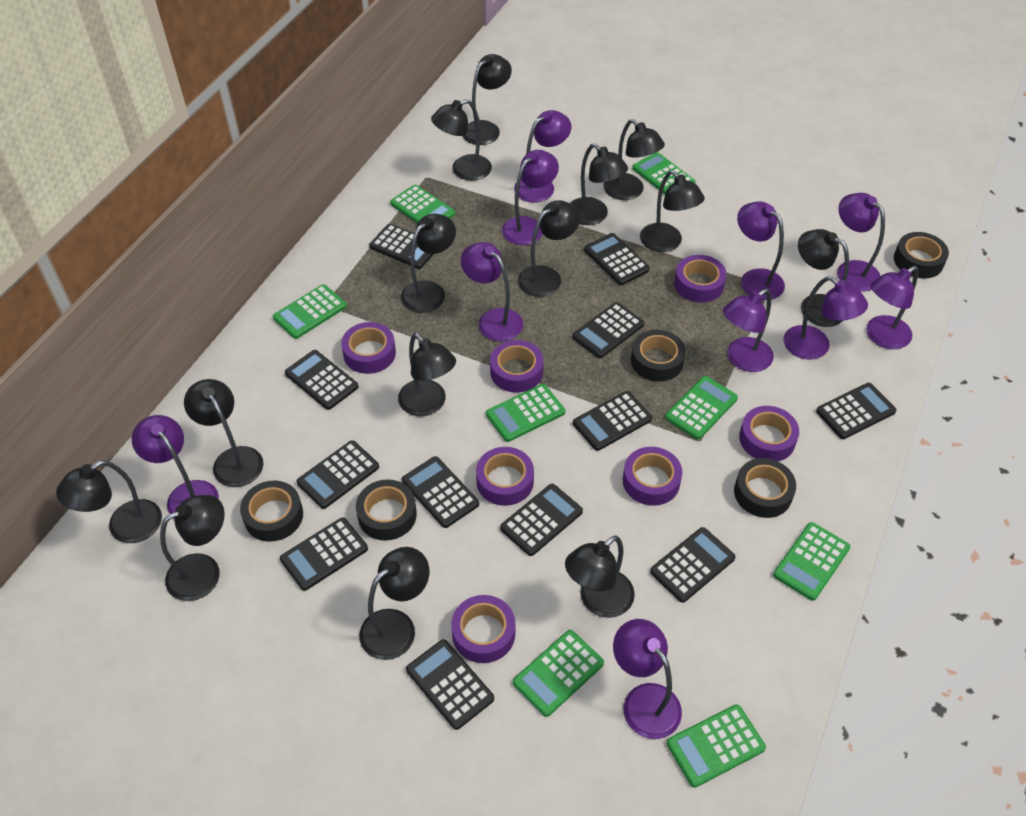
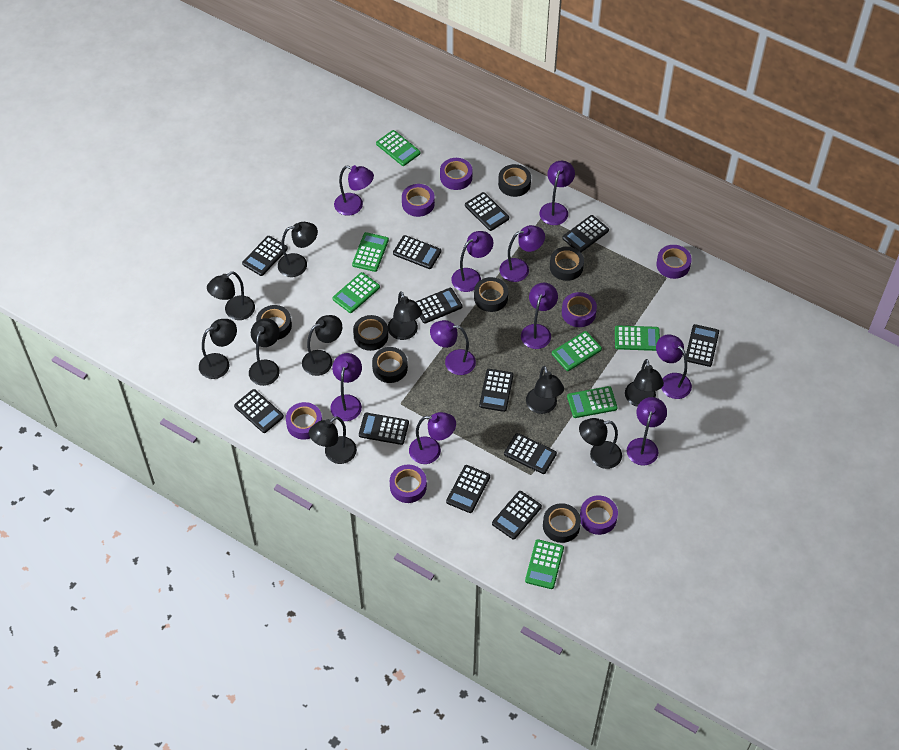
black lamp: 14 -> 10
black tape: 5 -> 7
green calculator: 8 -> 7

